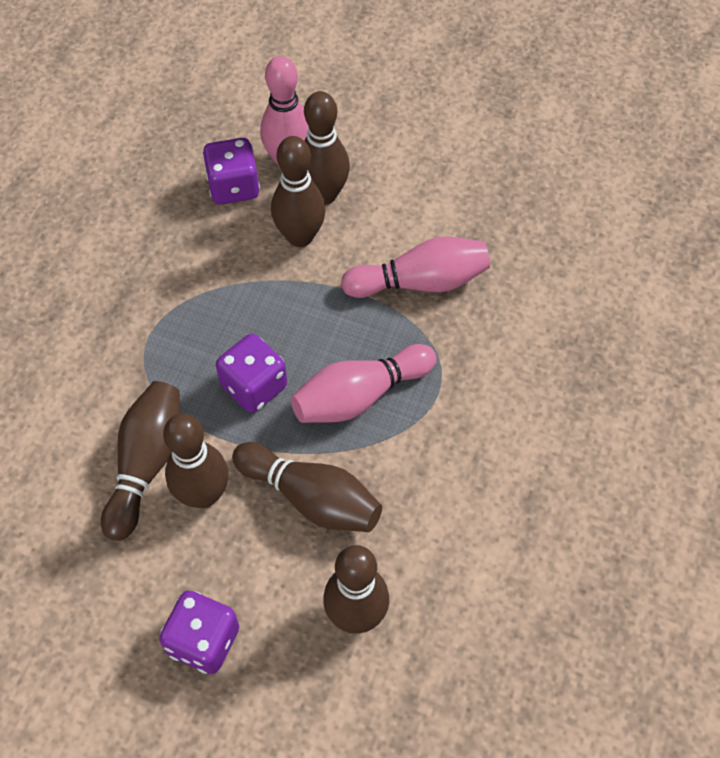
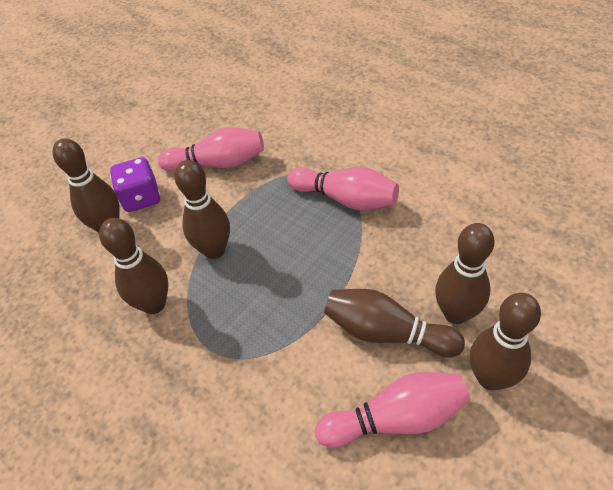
purple dice: 3 -> 1

